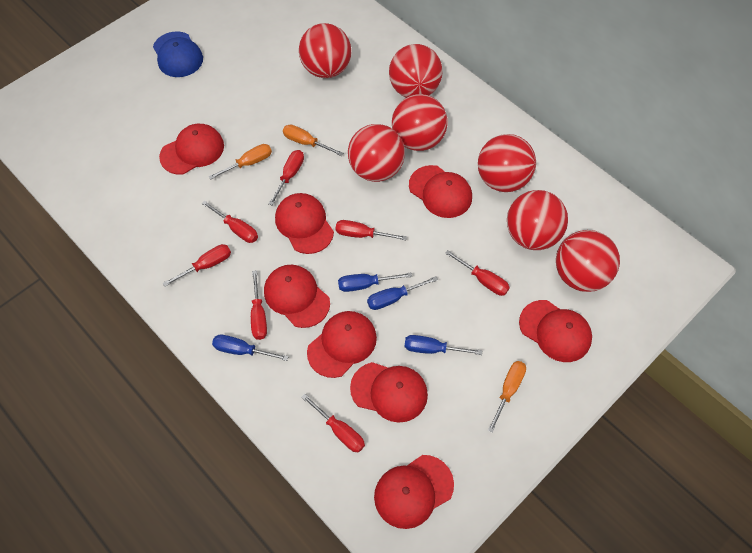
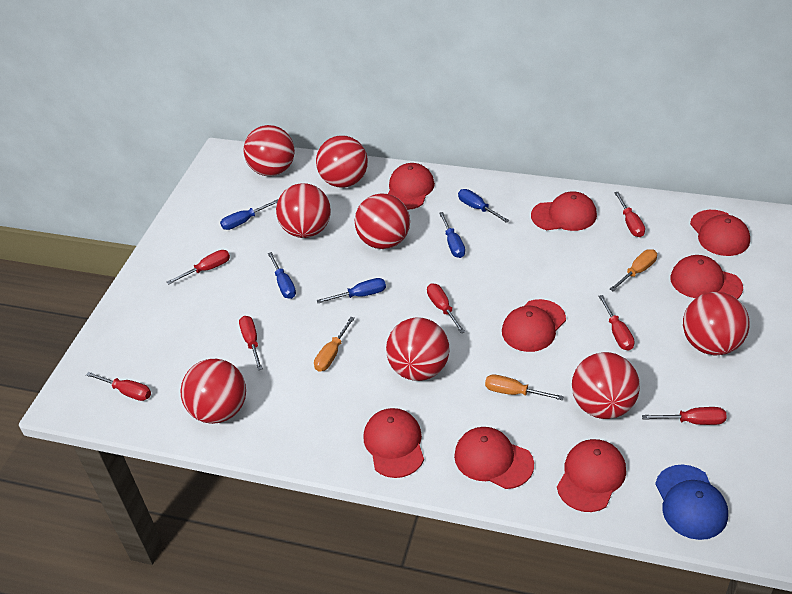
blue screwdriver: 4 -> 5
red ball: 7 -> 8

